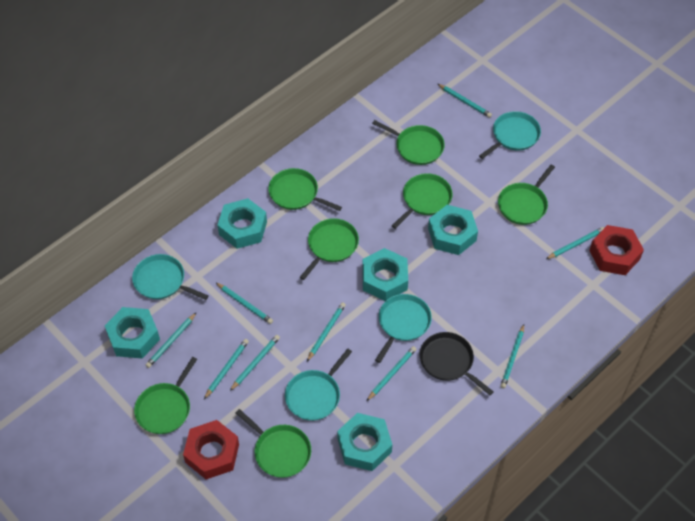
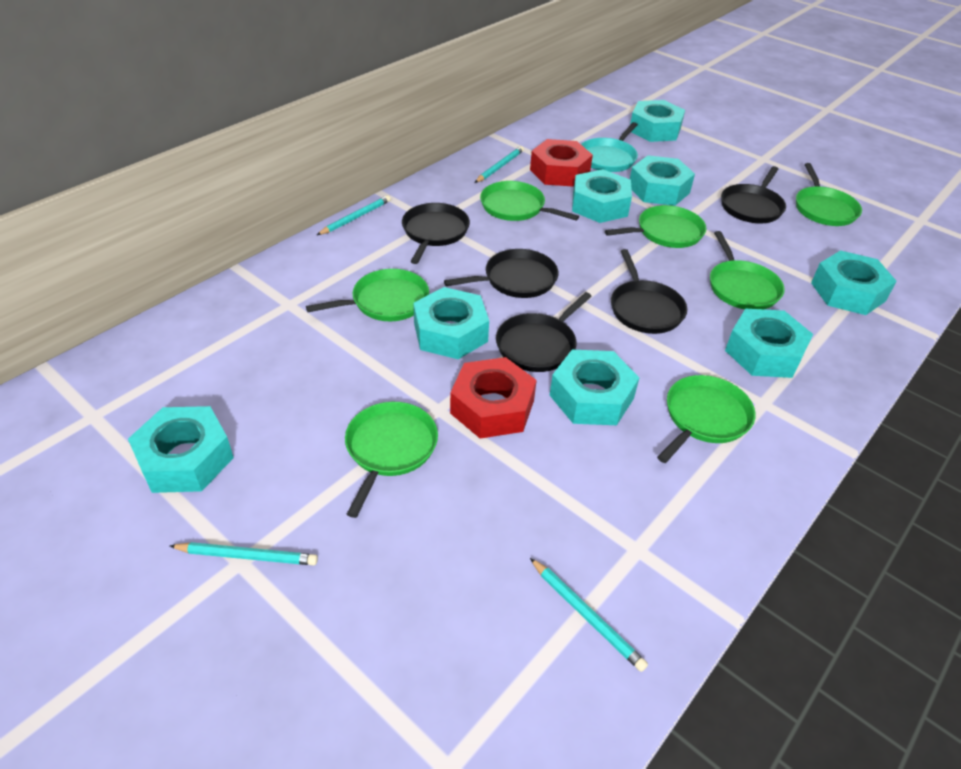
black pan: 1 -> 5
turquoise nut: 5 -> 8
turquoise pan: 4 -> 1
turquoise pencil: 9 -> 4

